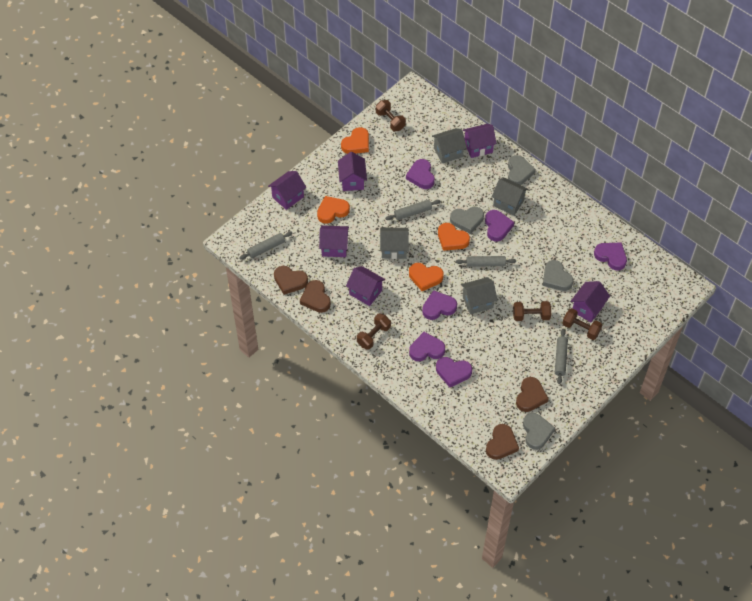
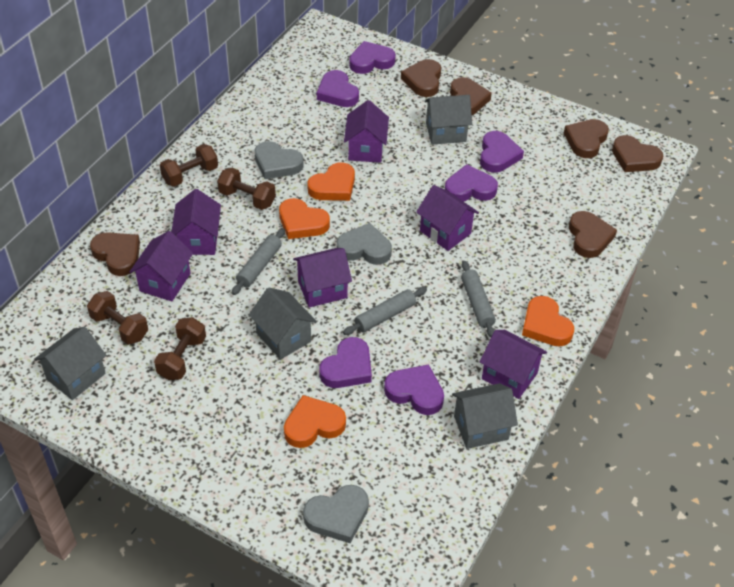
brown heart: 4 -> 6
grey heart: 4 -> 3
grey rolling pin: 4 -> 3

